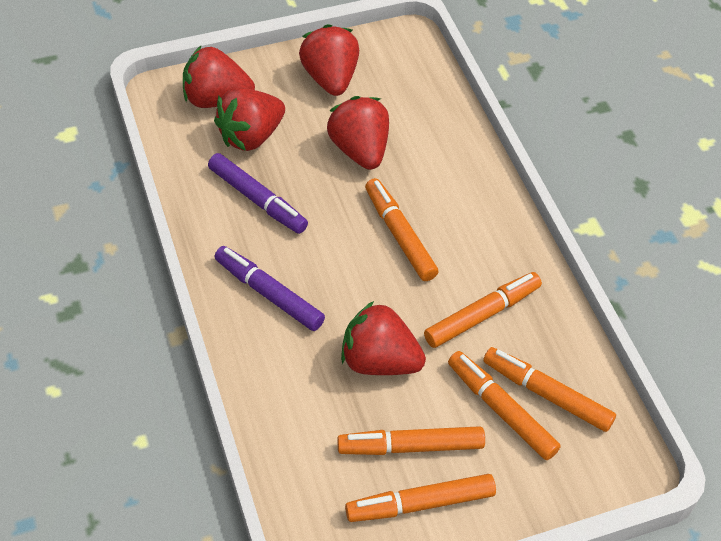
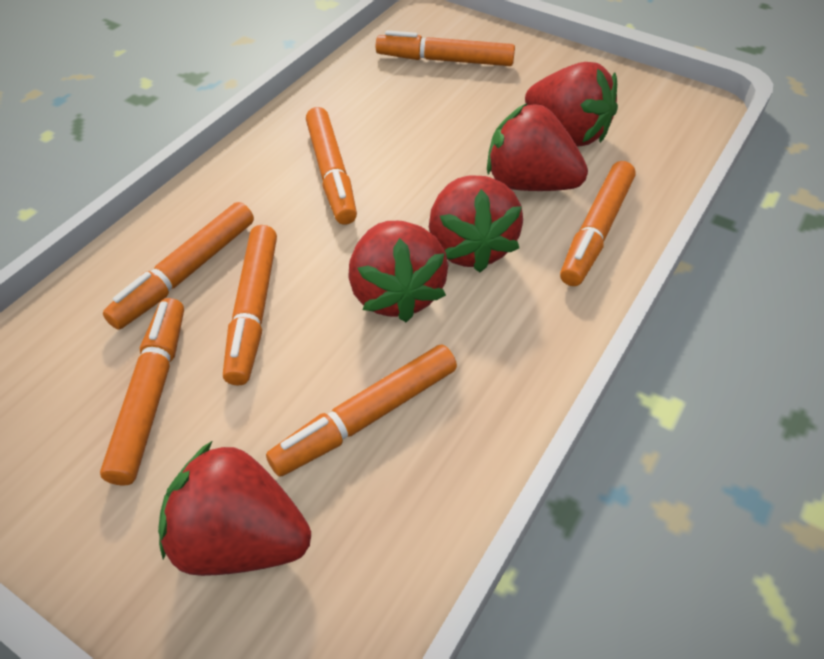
orange marker: 6 -> 7
purple marker: 2 -> 0

